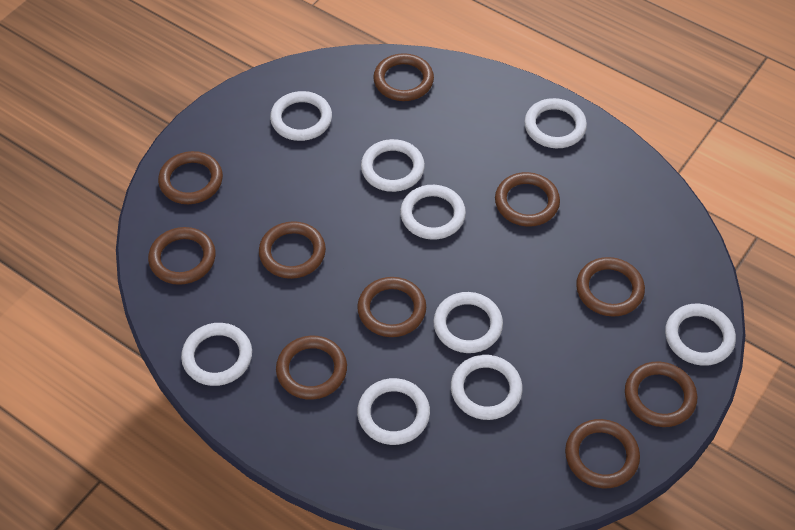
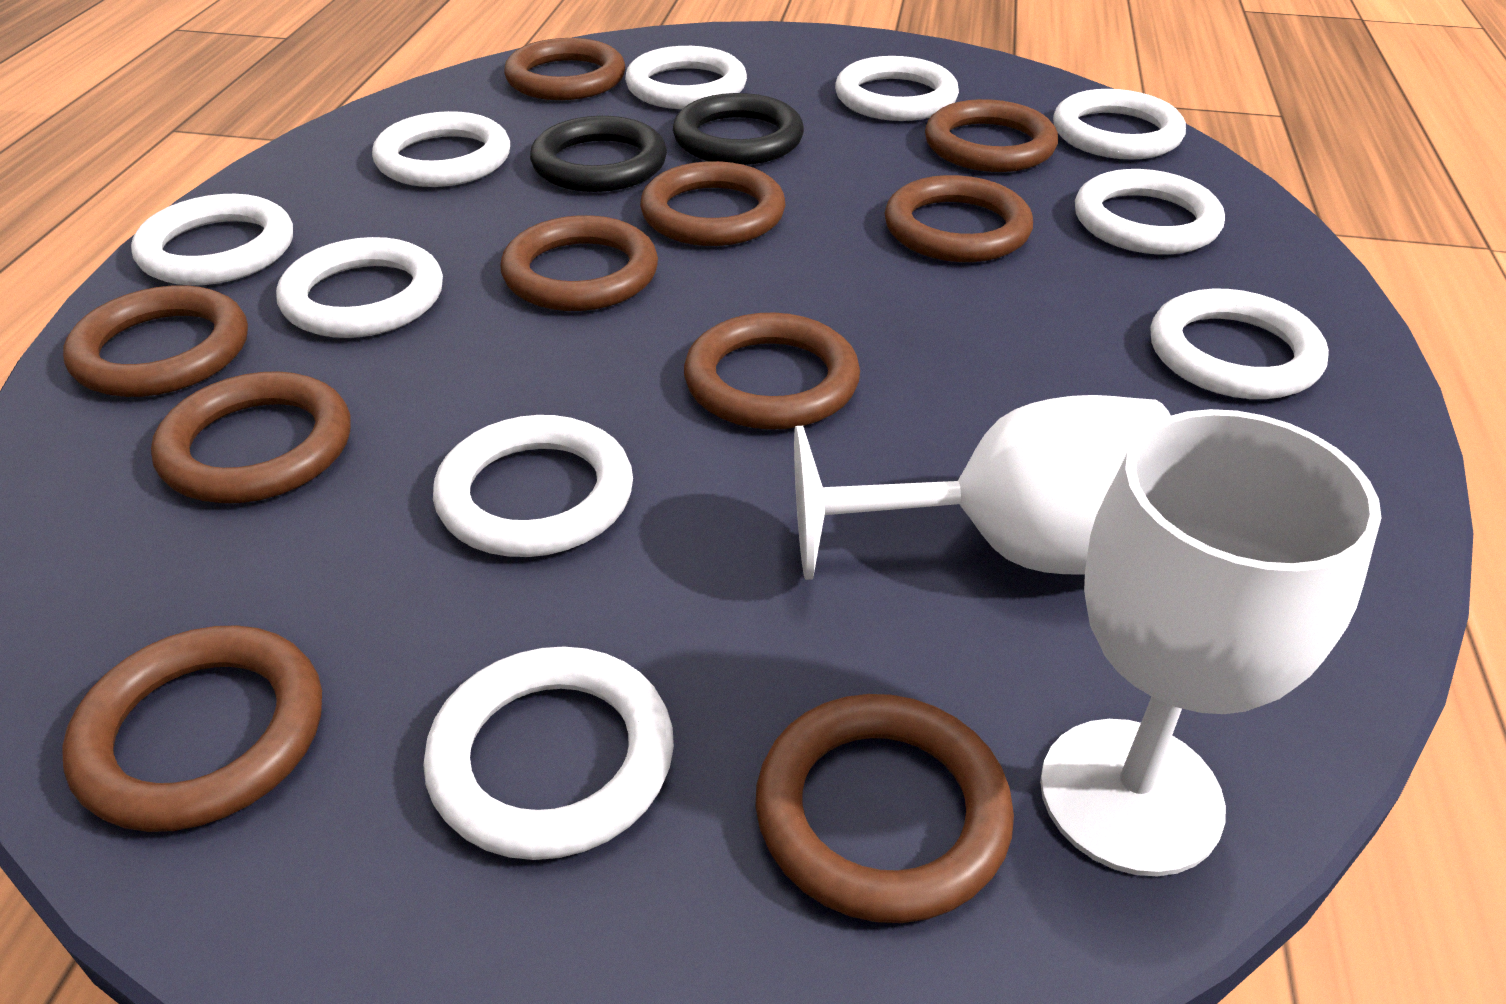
black ring: 0 -> 2
white goblet: 0 -> 2
white ring: 9 -> 10

